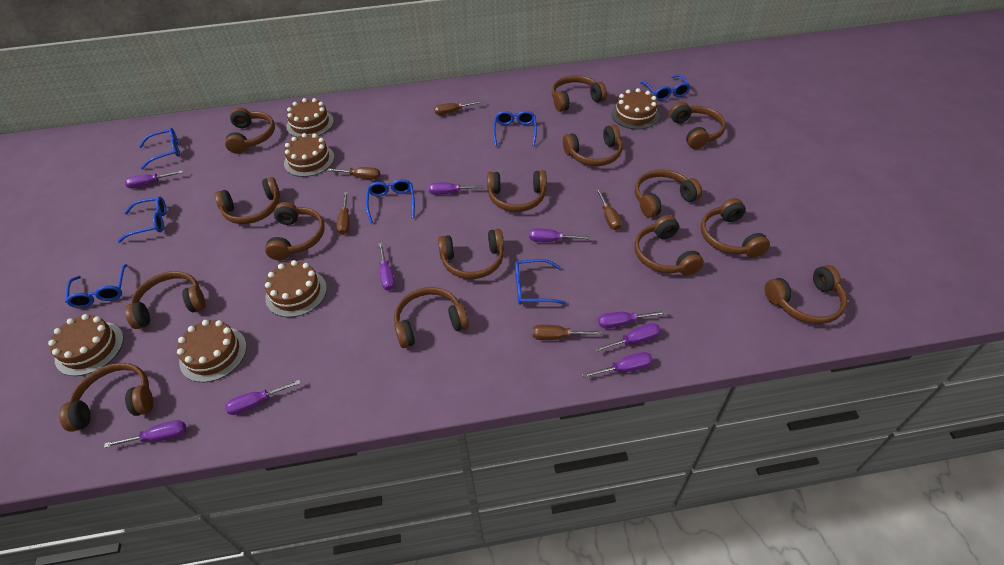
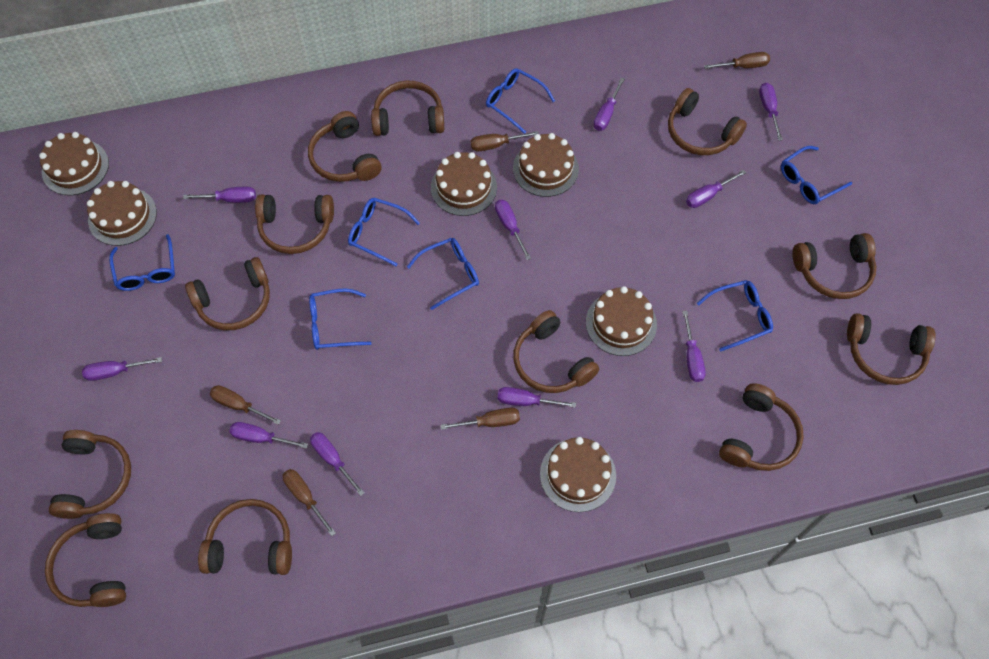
brown headphones: 15 -> 12
purple screwdriver: 9 -> 10

